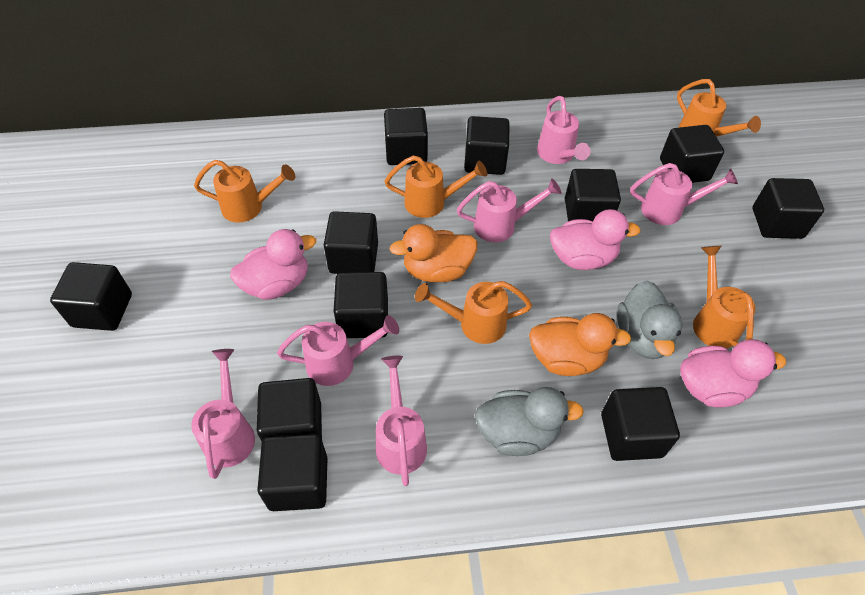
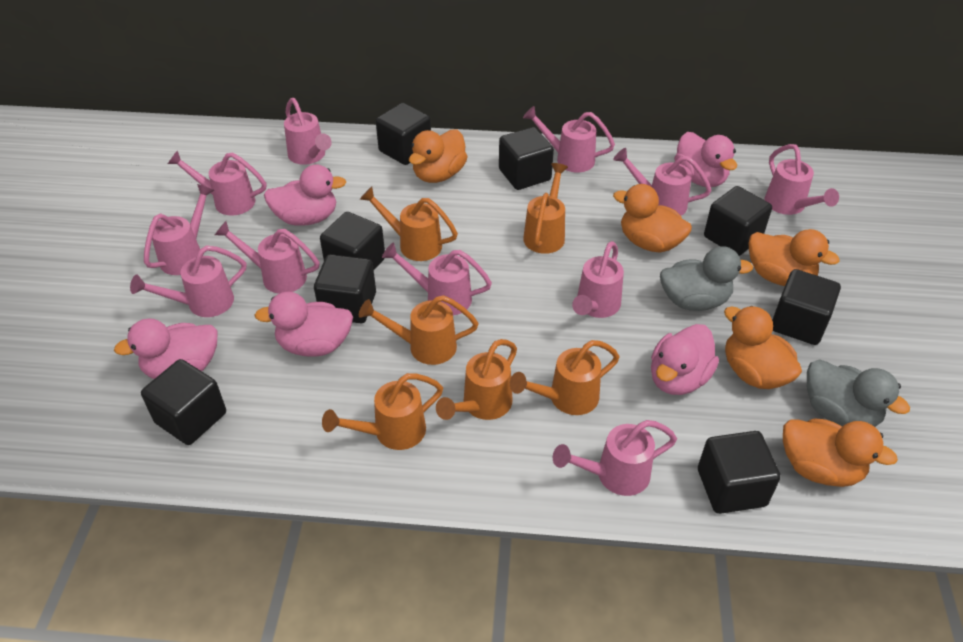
black cube: 11 -> 8
orange duck: 2 -> 5
orange watering can: 5 -> 6
pink duck: 3 -> 5
pink watering can: 6 -> 11

